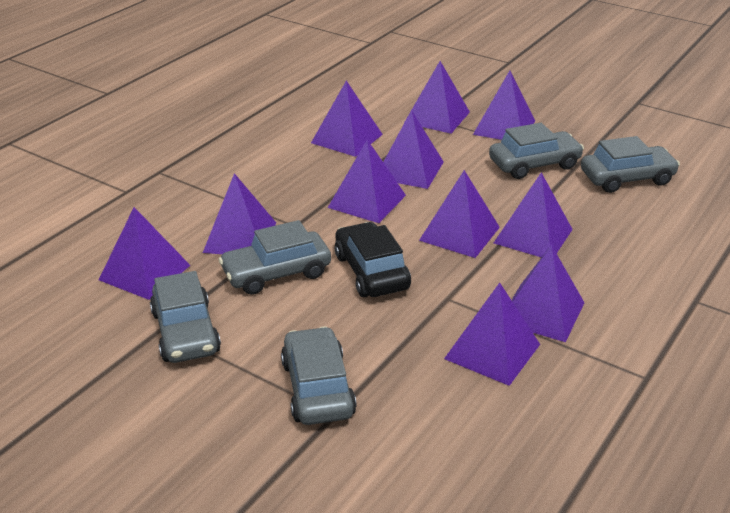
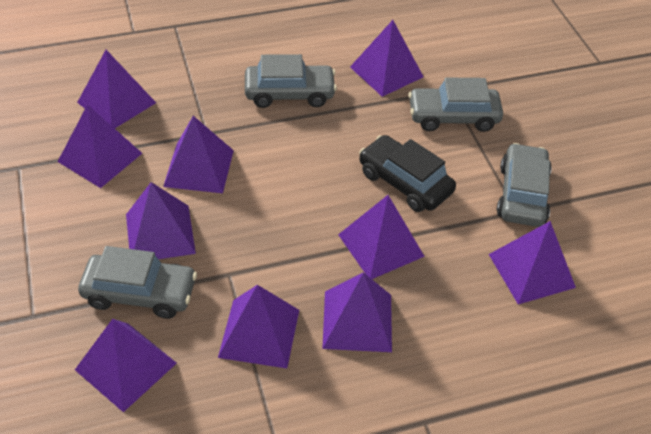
grey car: 5 -> 4
purple pyramid: 11 -> 10

